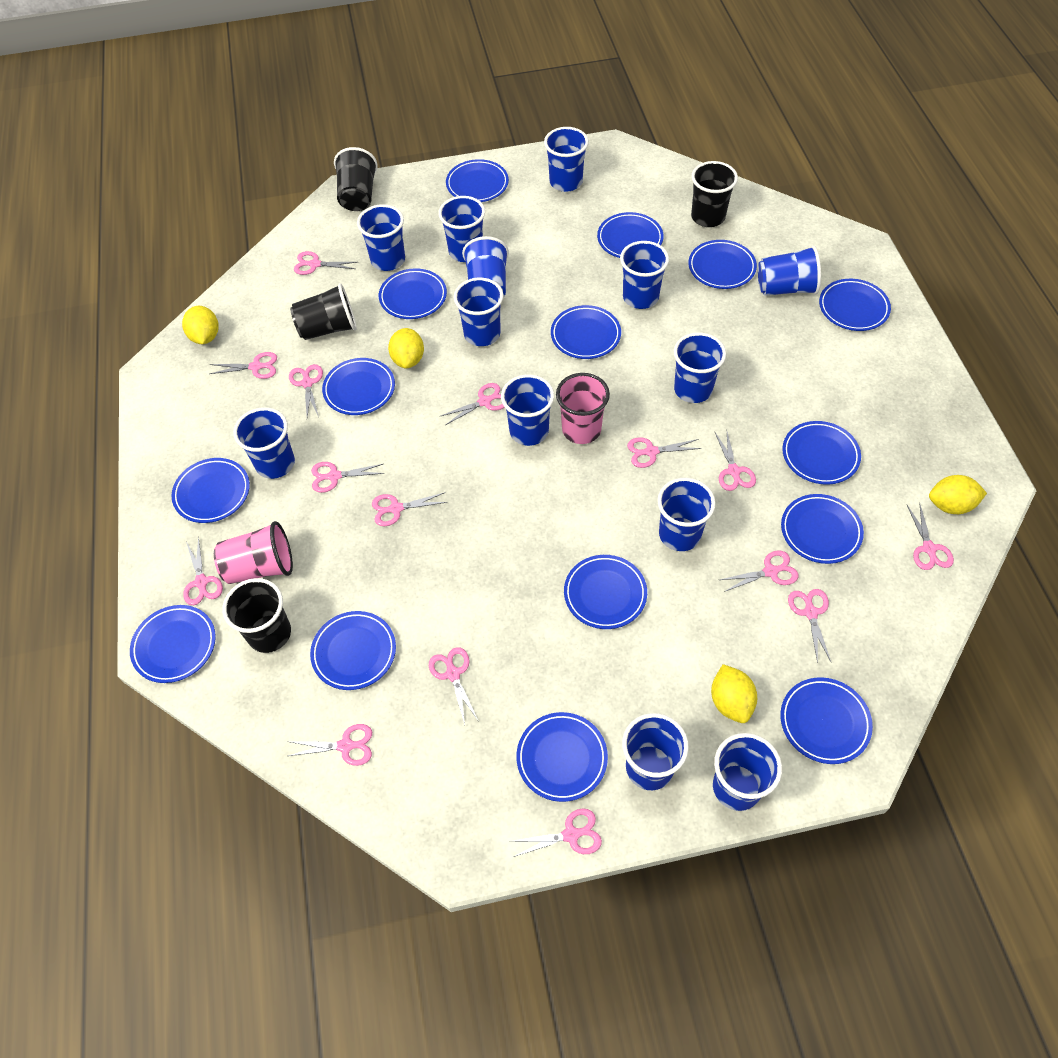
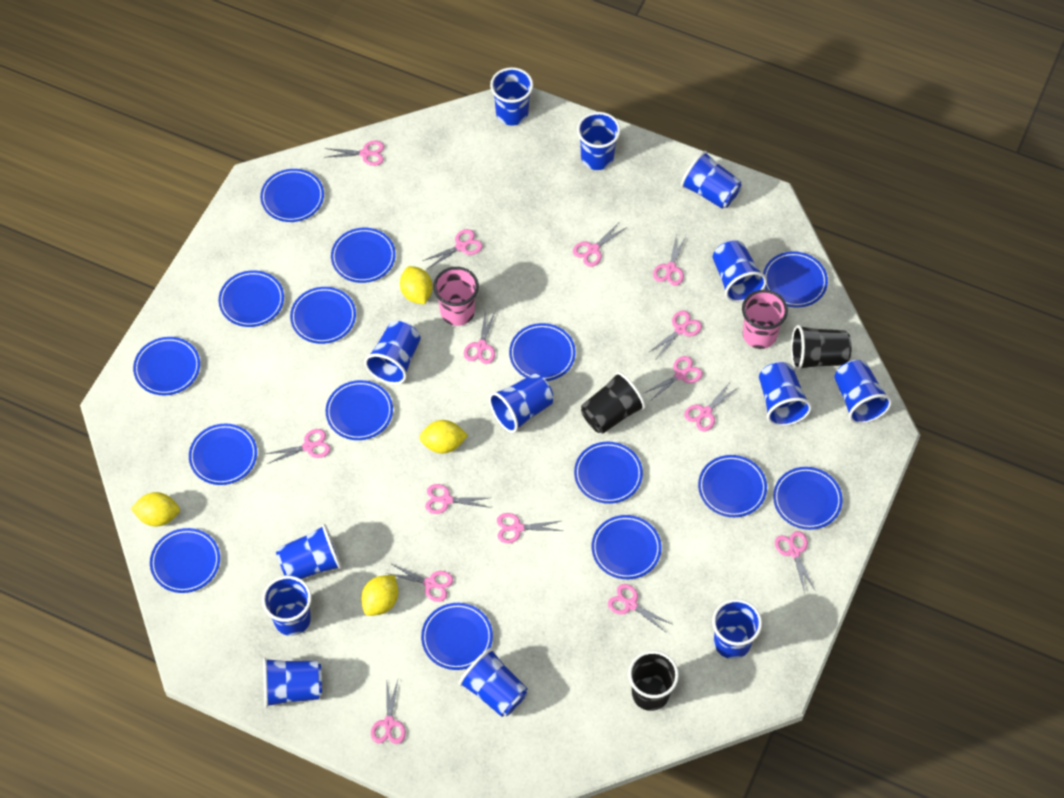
black cup: 4 -> 3

